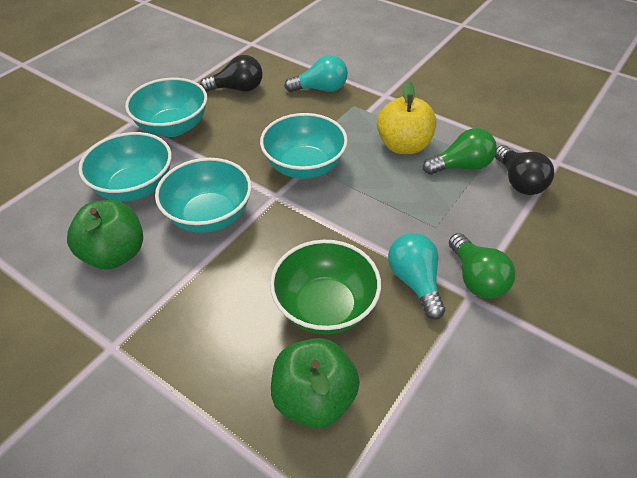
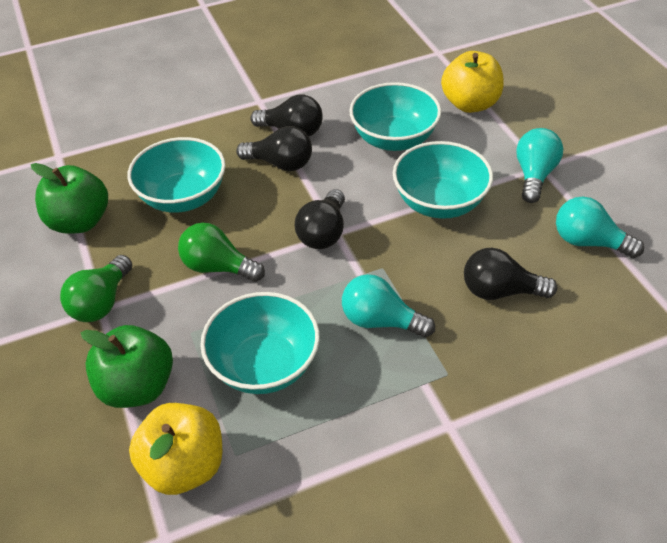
black light bulb: 2 -> 4
green bowl: 1 -> 0
turquoise light bulb: 2 -> 3
yellow apple: 1 -> 2

